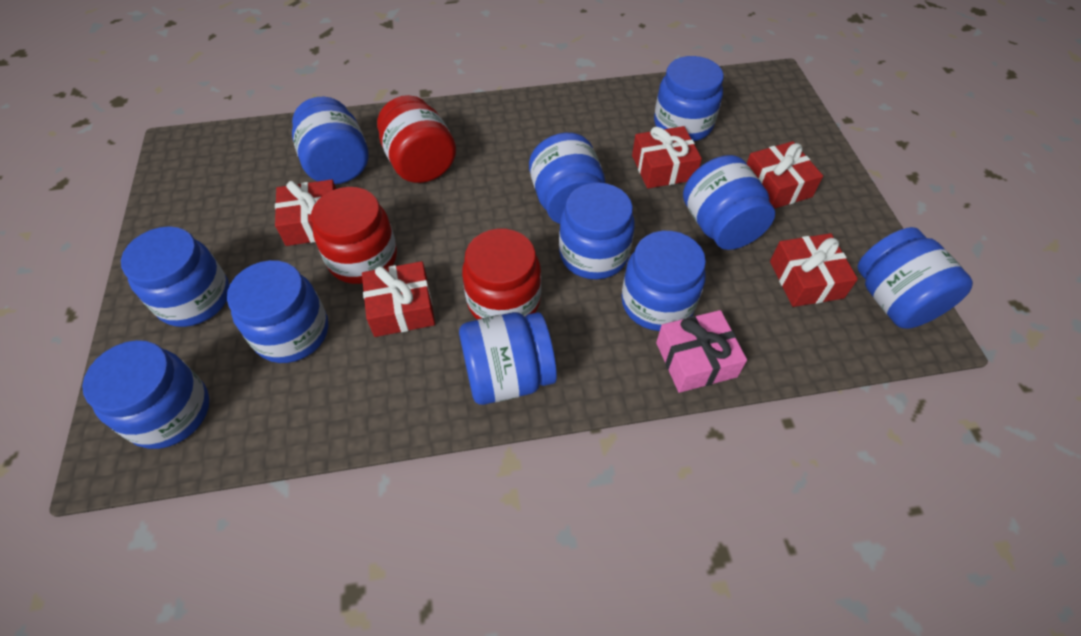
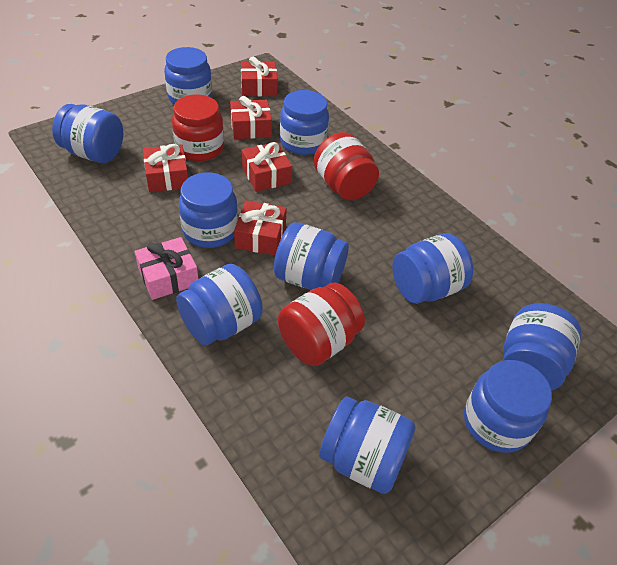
blue jar: 11 -> 10

